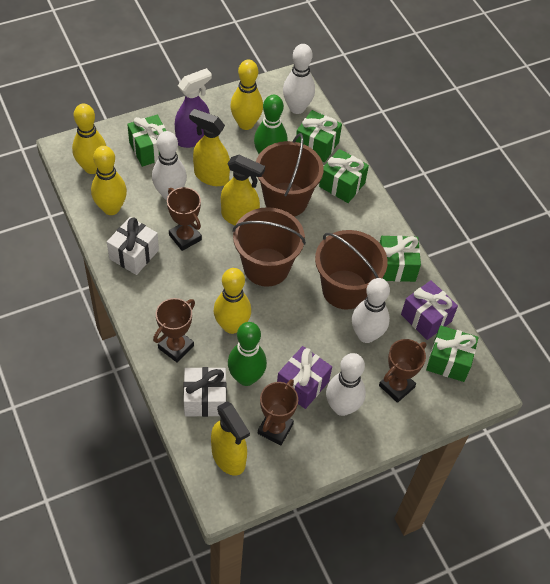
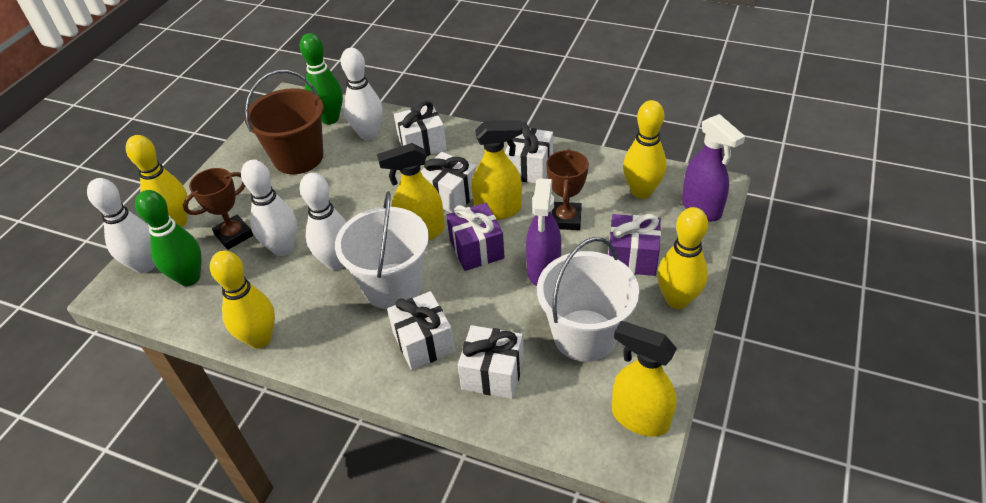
brown bucket: 3 -> 1
brown trophy: 4 -> 2
green gift: 5 -> 0
purple spray bottle: 1 -> 2
white bucket: 0 -> 2
white gift: 2 -> 5

